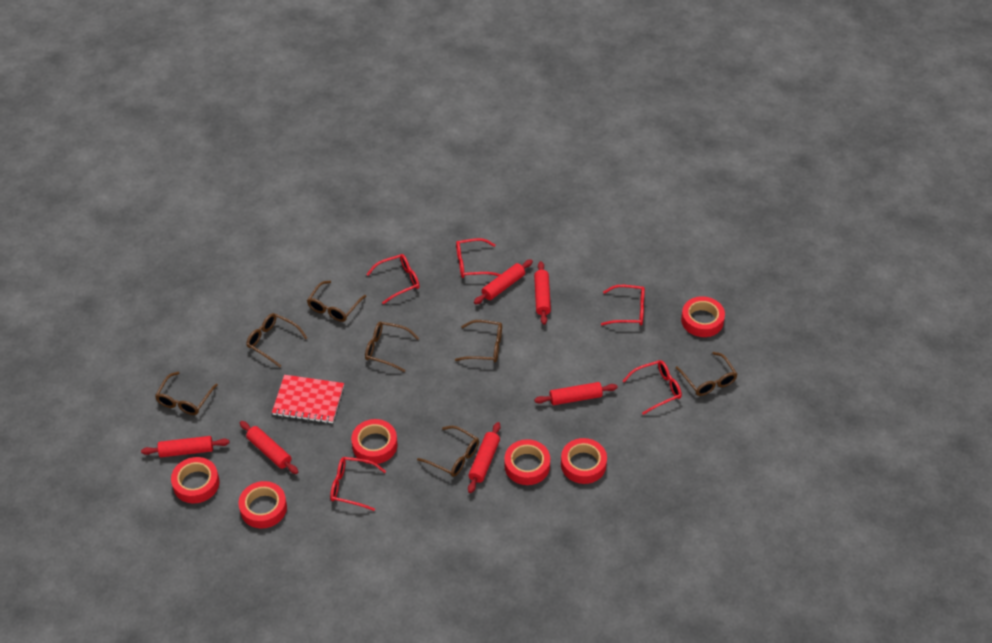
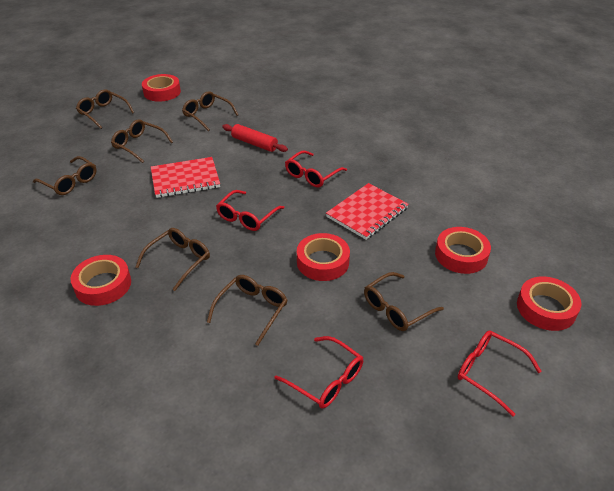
red glasses: 5 -> 4
red notebook: 1 -> 2
red rolling pin: 6 -> 1
red tape: 6 -> 5

